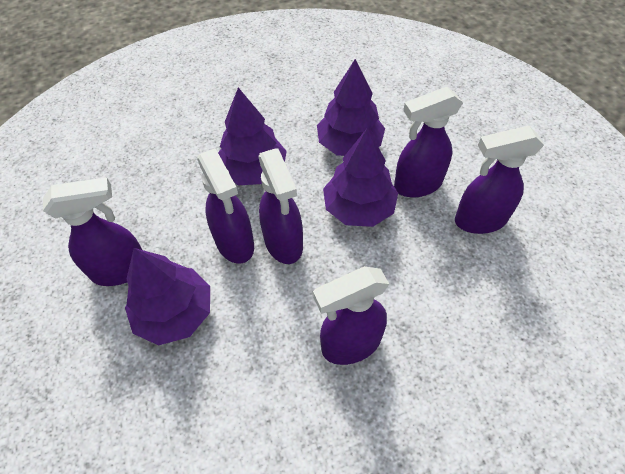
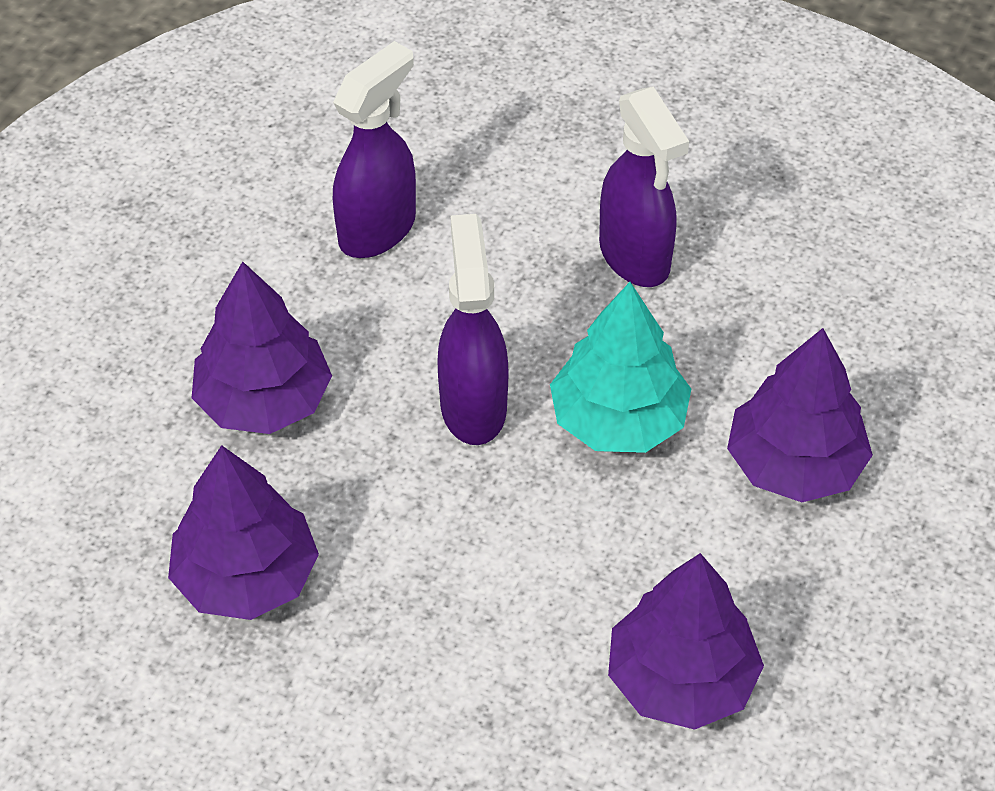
purple spray bottle: 6 -> 3
turquoise tree: 0 -> 1

